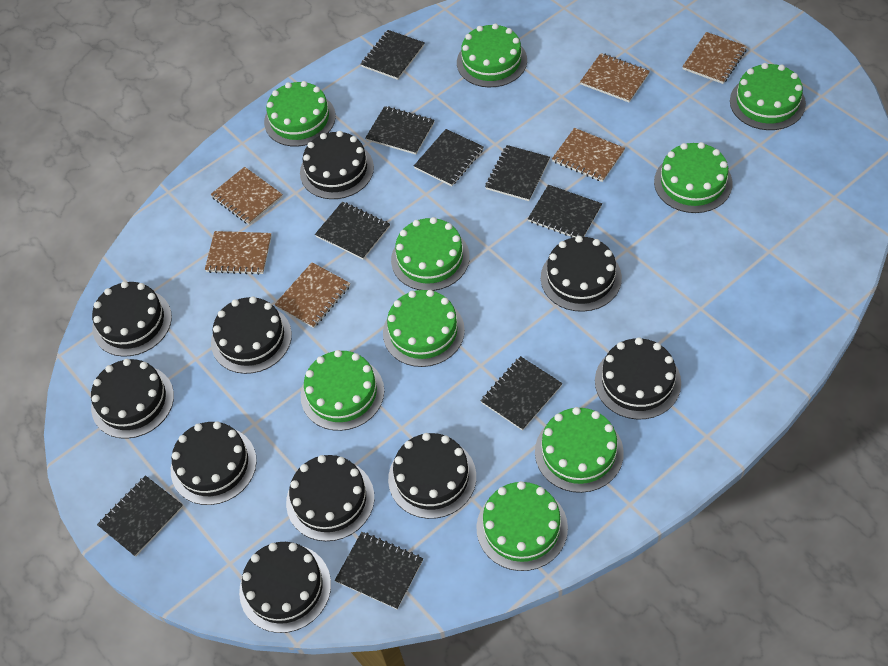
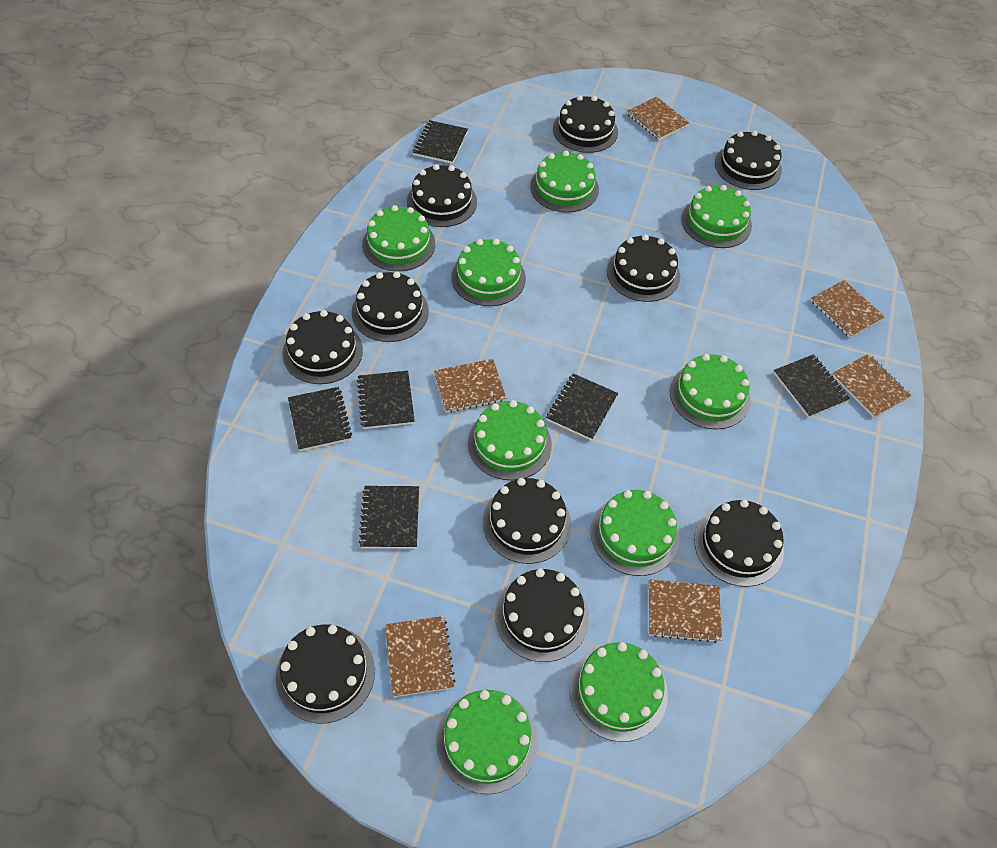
black notebook: 9 -> 6

